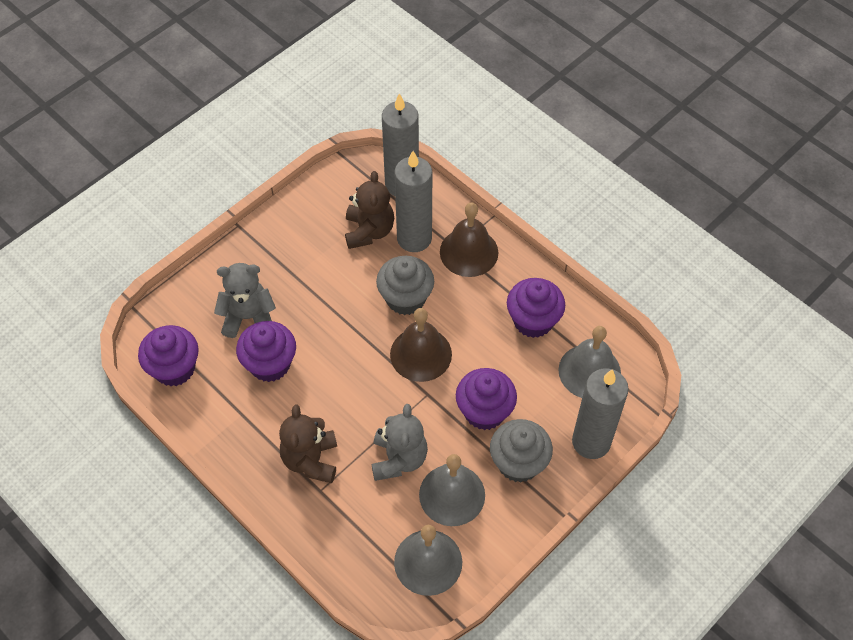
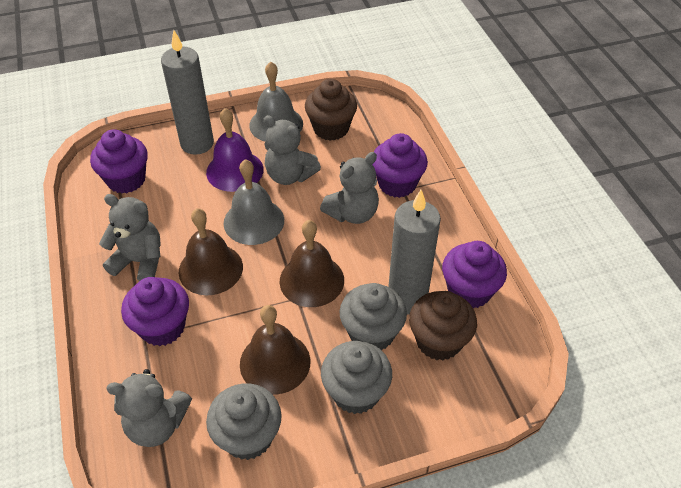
brown bell: 2 -> 3
brown cupcake: 0 -> 2
brown teddy bear: 2 -> 0
grey bell: 3 -> 2
grey candle: 3 -> 2
grey cupcake: 2 -> 3
grey teddy bear: 2 -> 4
purple bell: 0 -> 1

